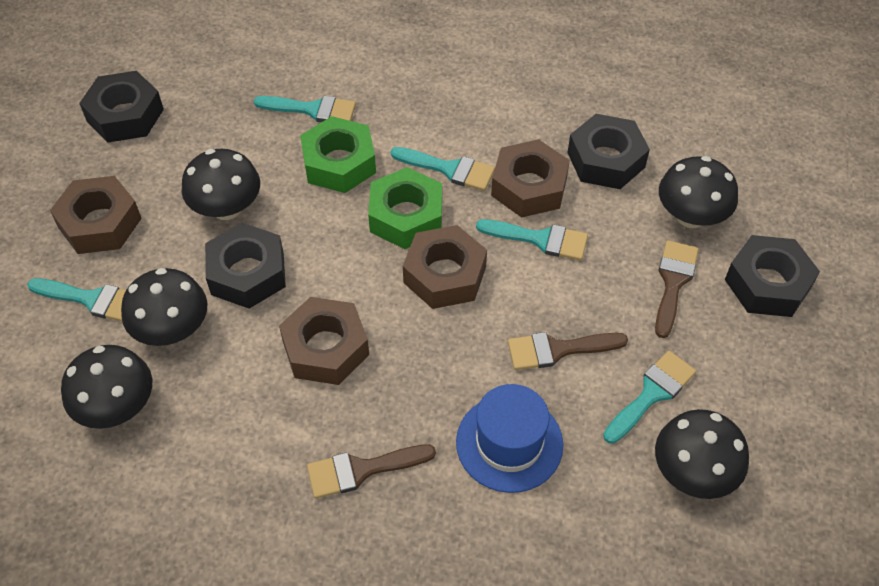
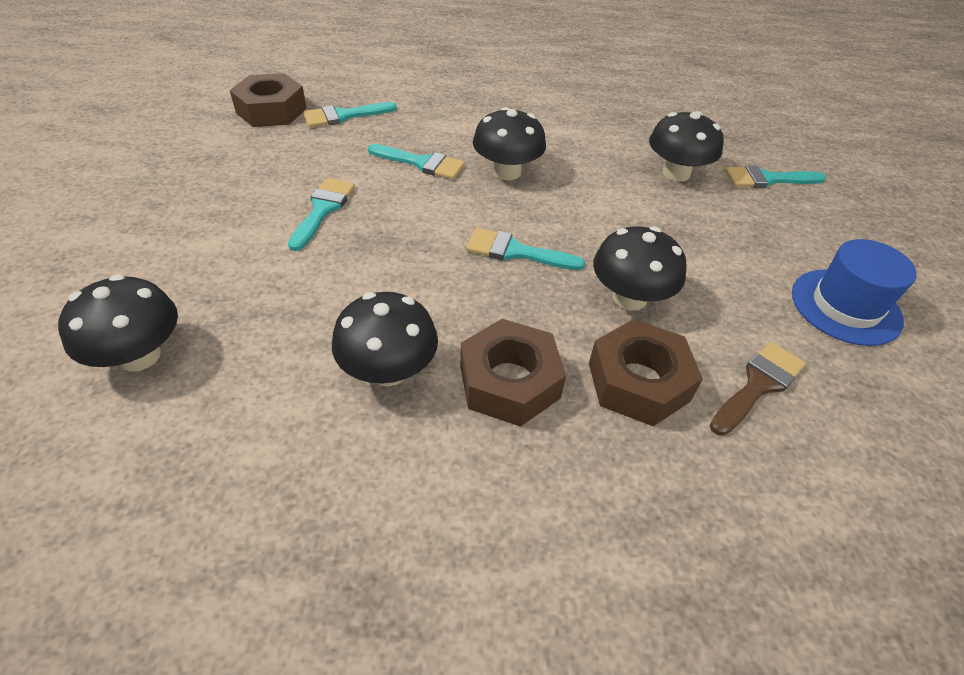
black nut: 4 -> 0
brown brush: 3 -> 1
brown nut: 4 -> 3
green nut: 2 -> 0

